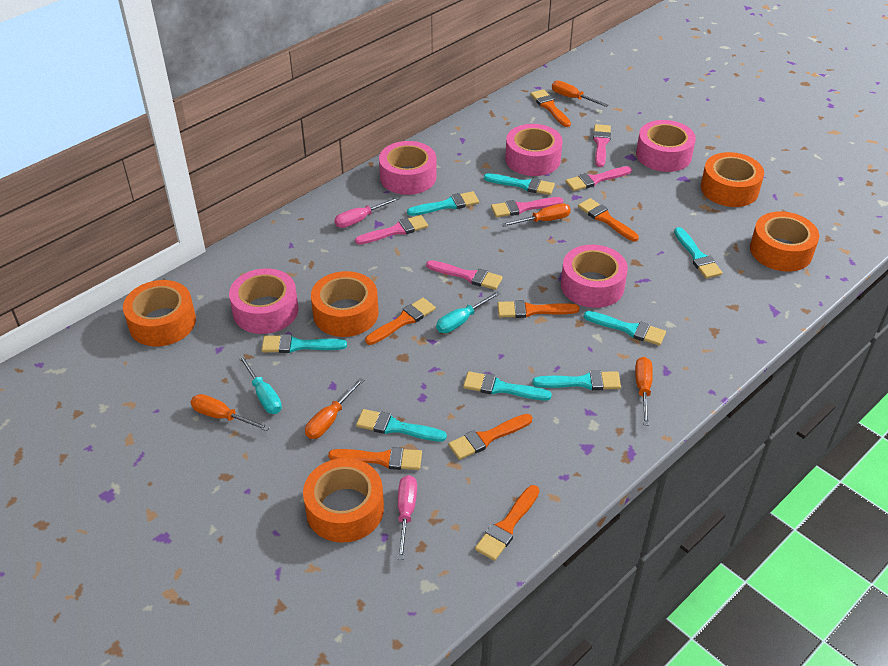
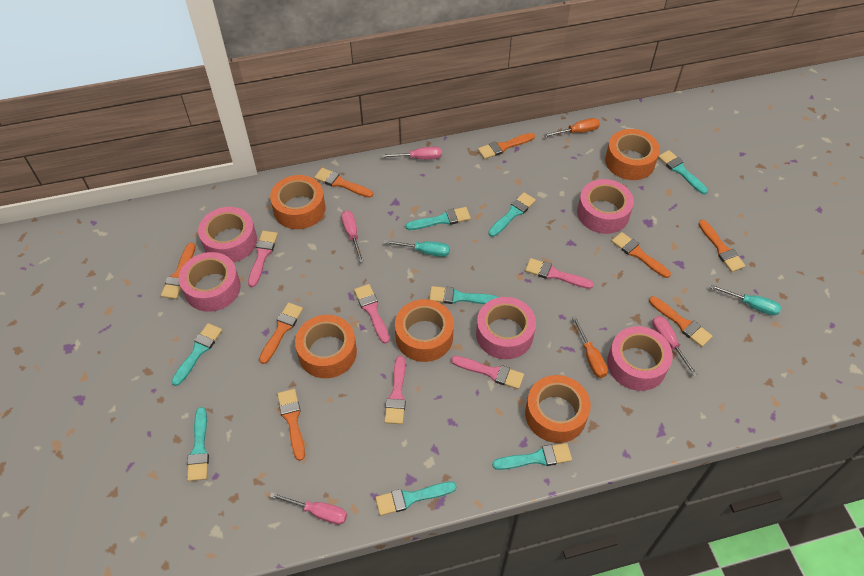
orange brush: 7 -> 8
orange screwdriver: 5 -> 2
pink screwdriver: 2 -> 4

